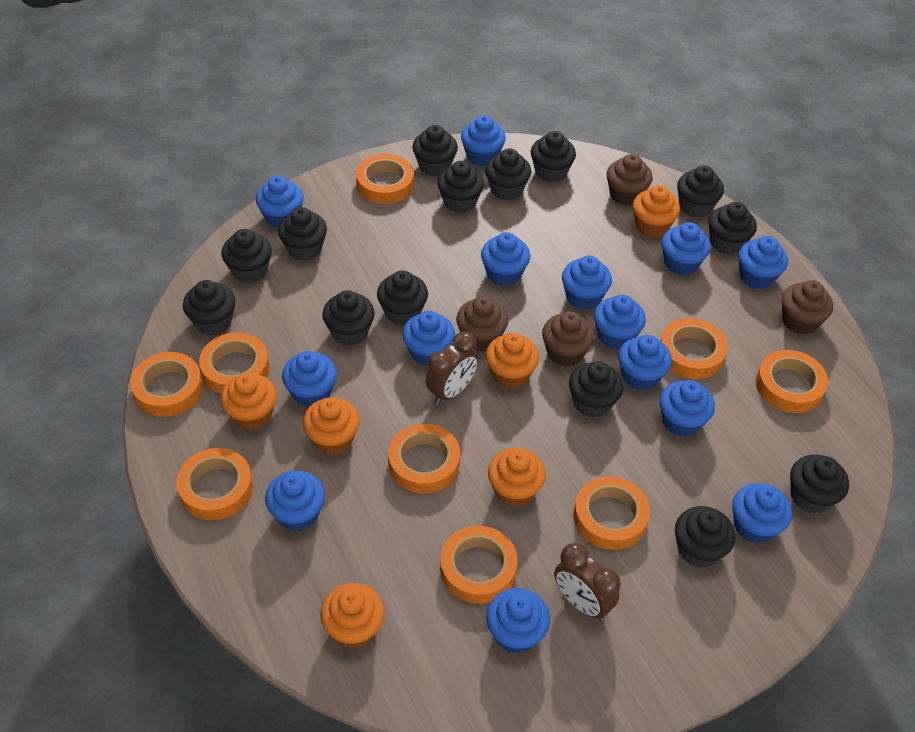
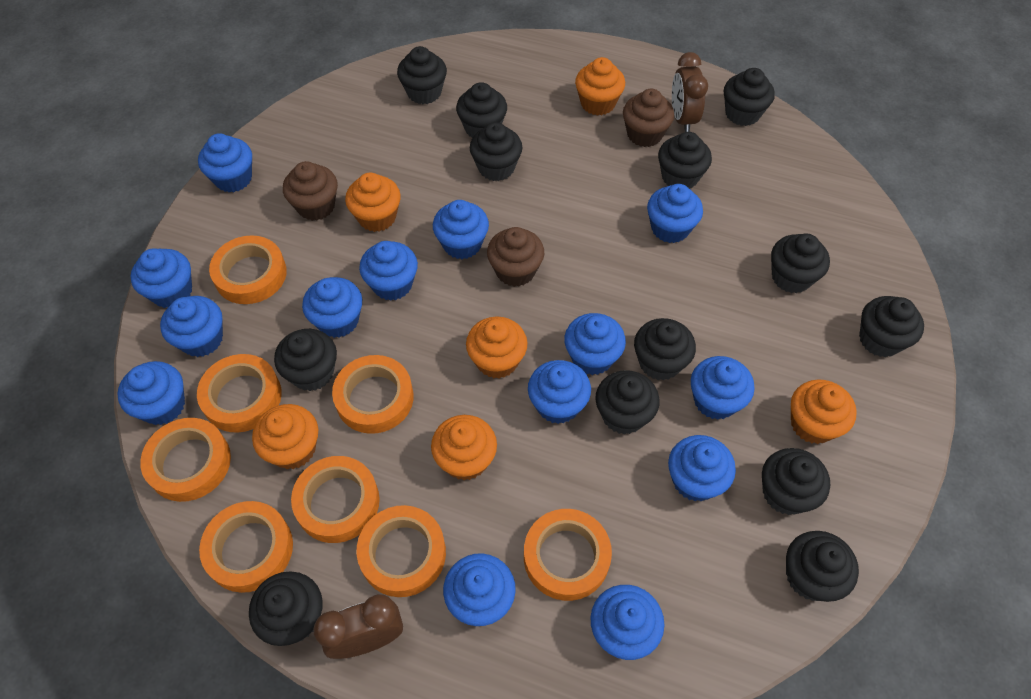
black cupcake: 14 -> 13
brown cupcake: 4 -> 3
orange tape: 9 -> 8

